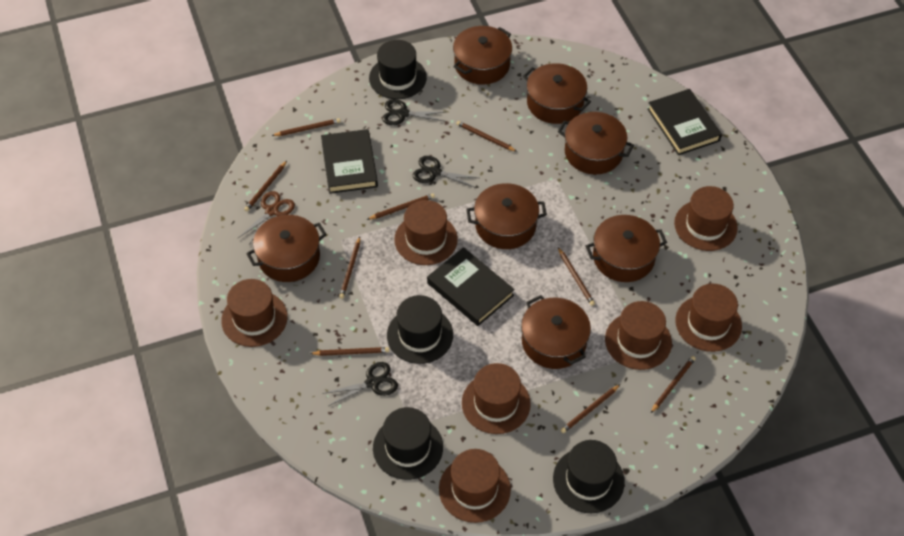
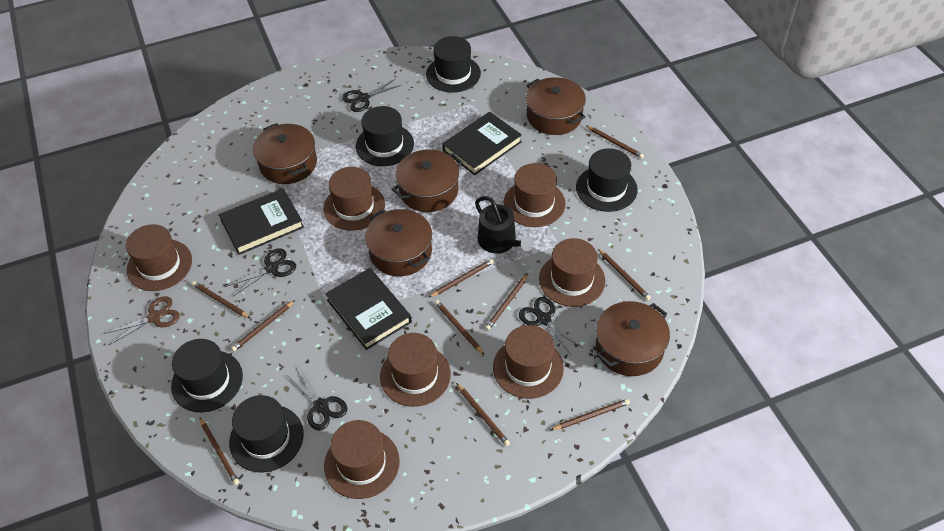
black hat: 4 -> 5
black scissors: 3 -> 4
black watering can: 0 -> 1
brown pencil: 9 -> 10
brown pot: 7 -> 5

